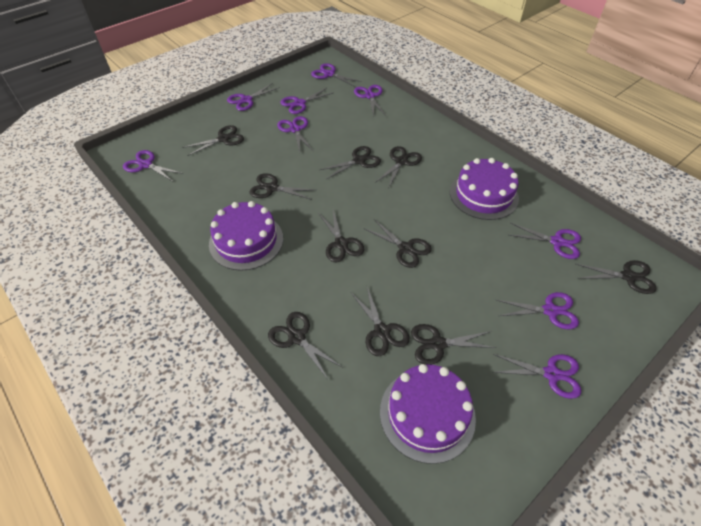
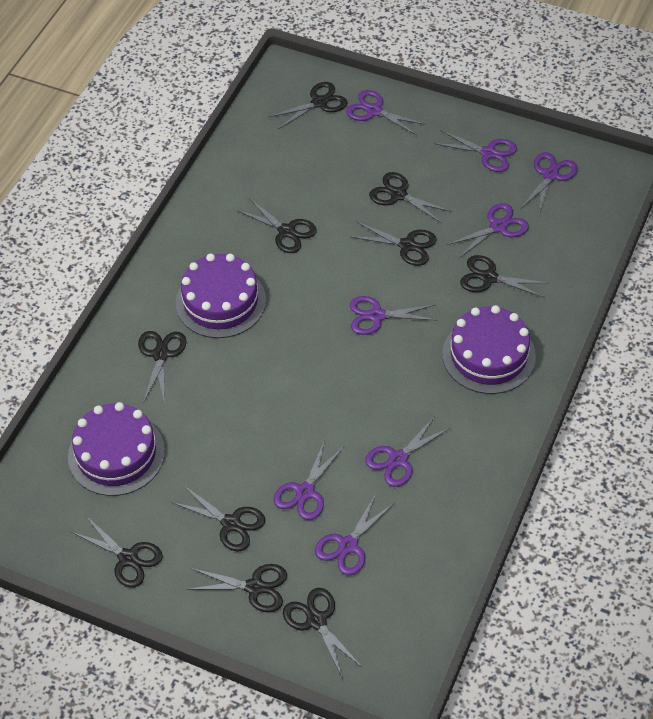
purple scissors: 9 -> 8

